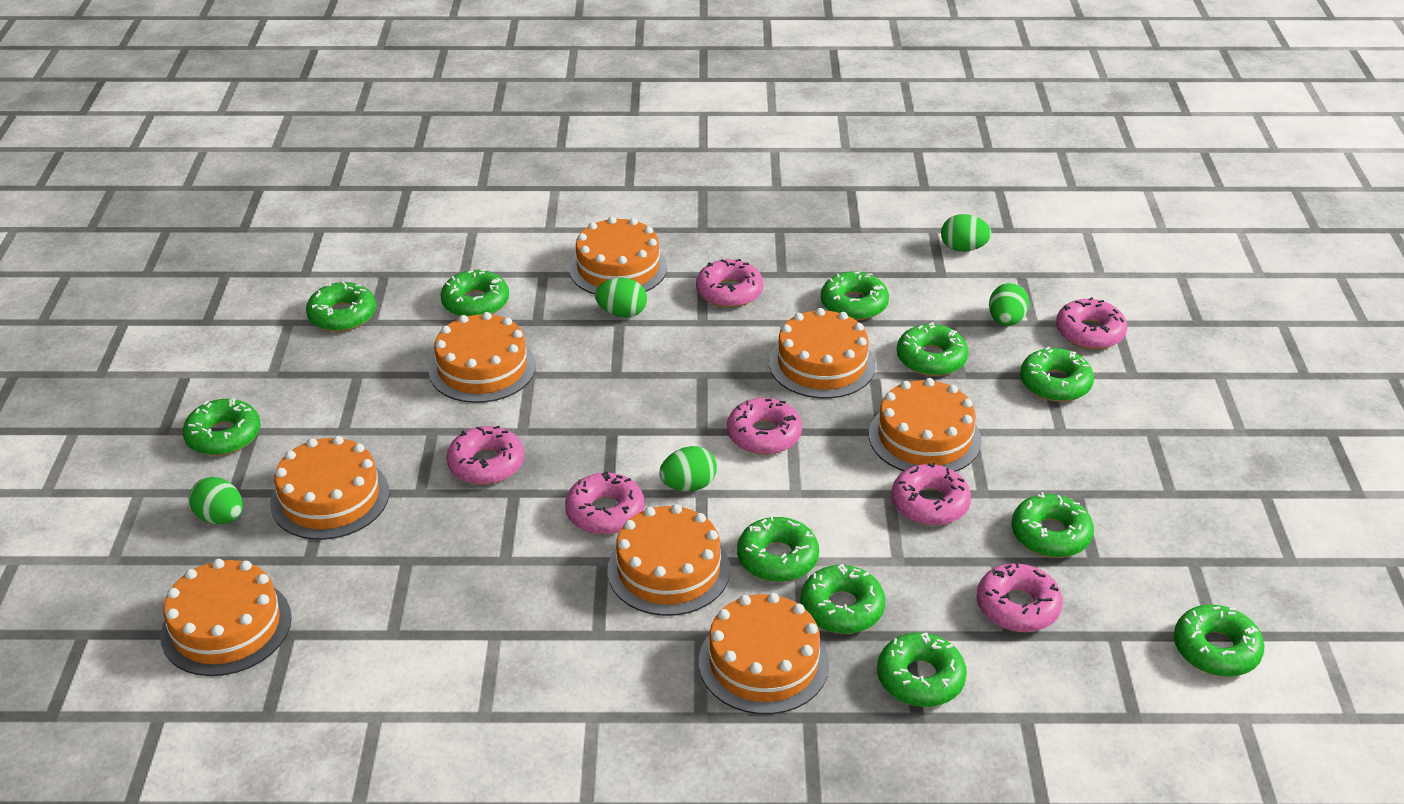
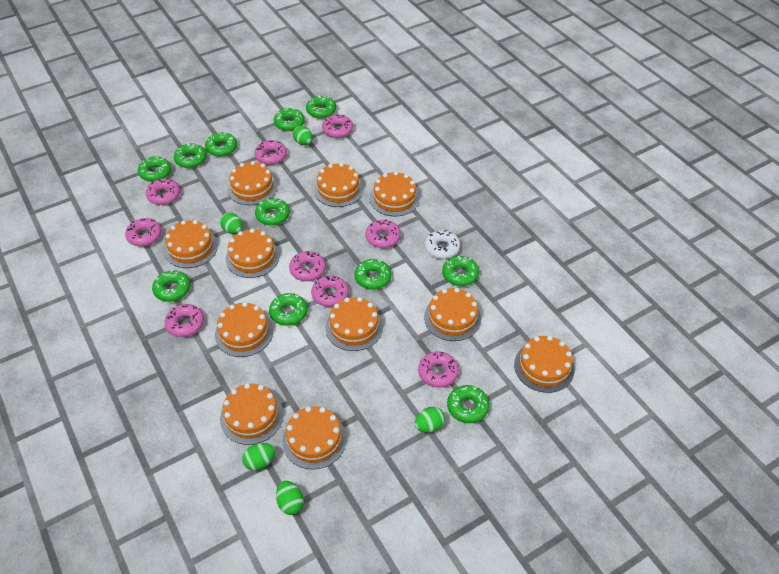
orange cake: 8 -> 11
pink donut: 7 -> 9
white donut: 0 -> 1

